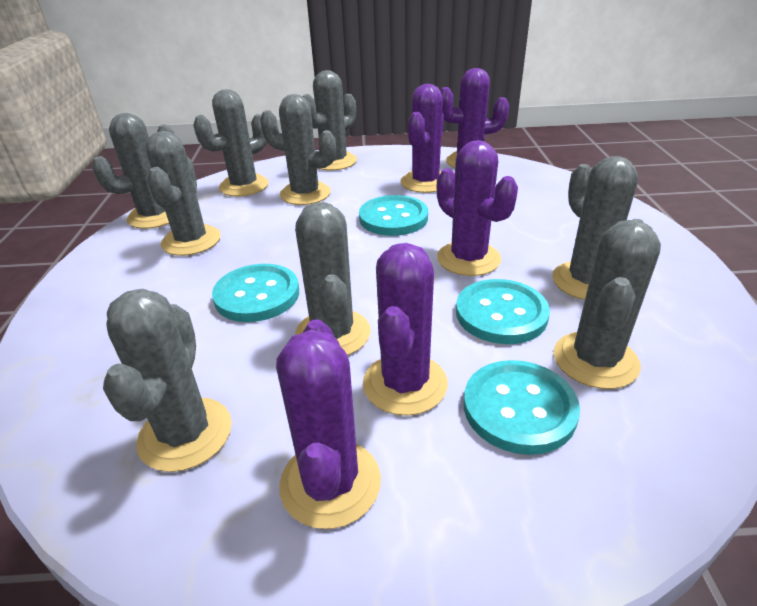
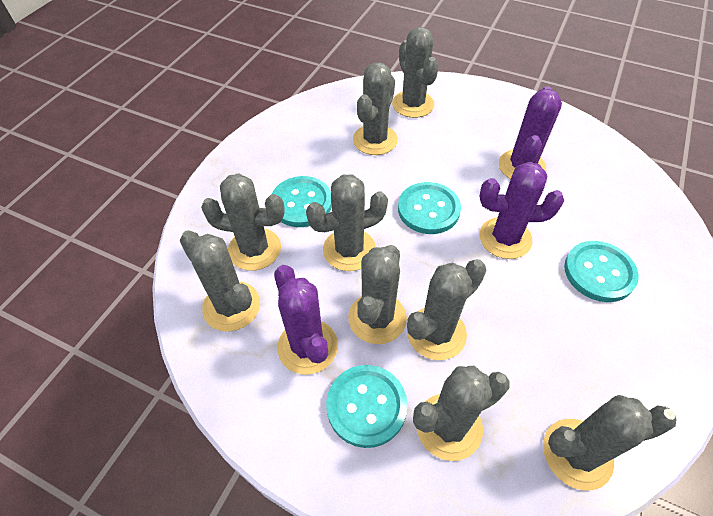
purple cactus: 5 -> 3

